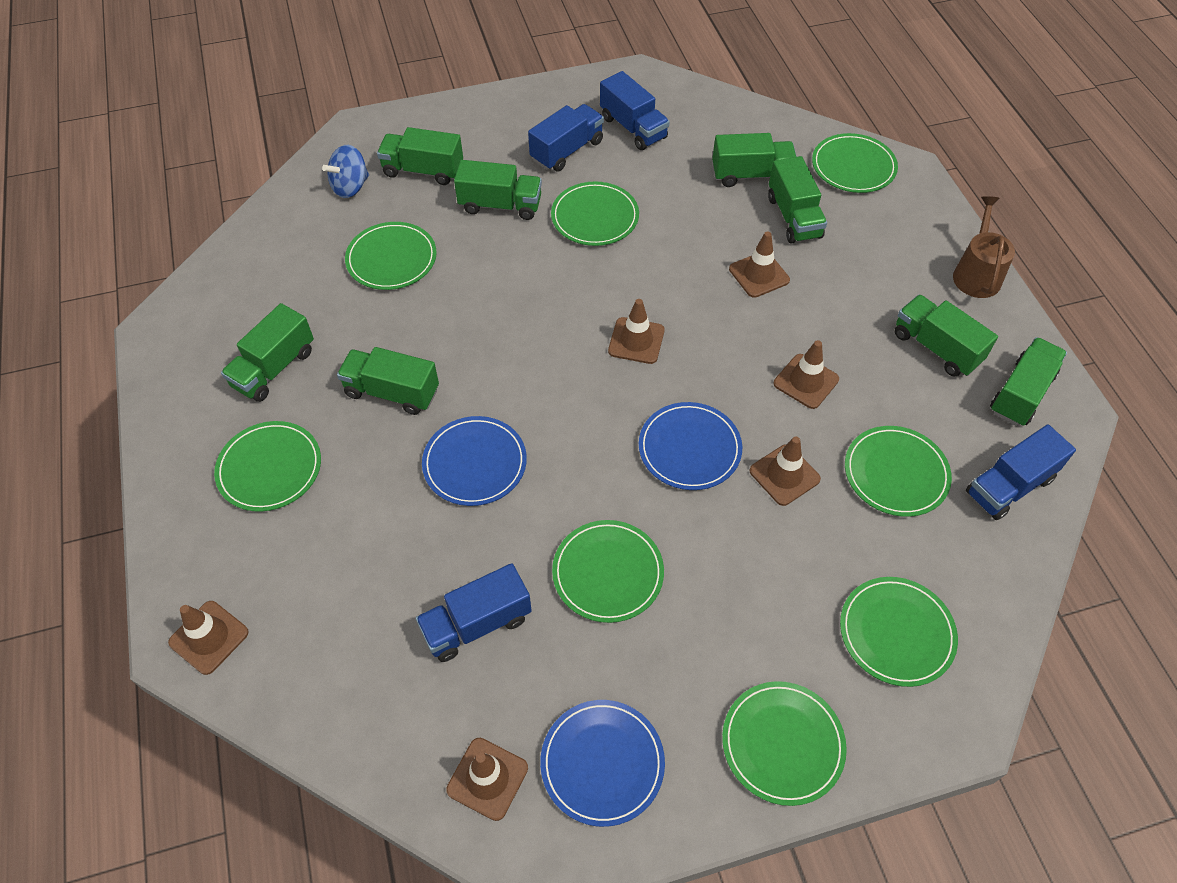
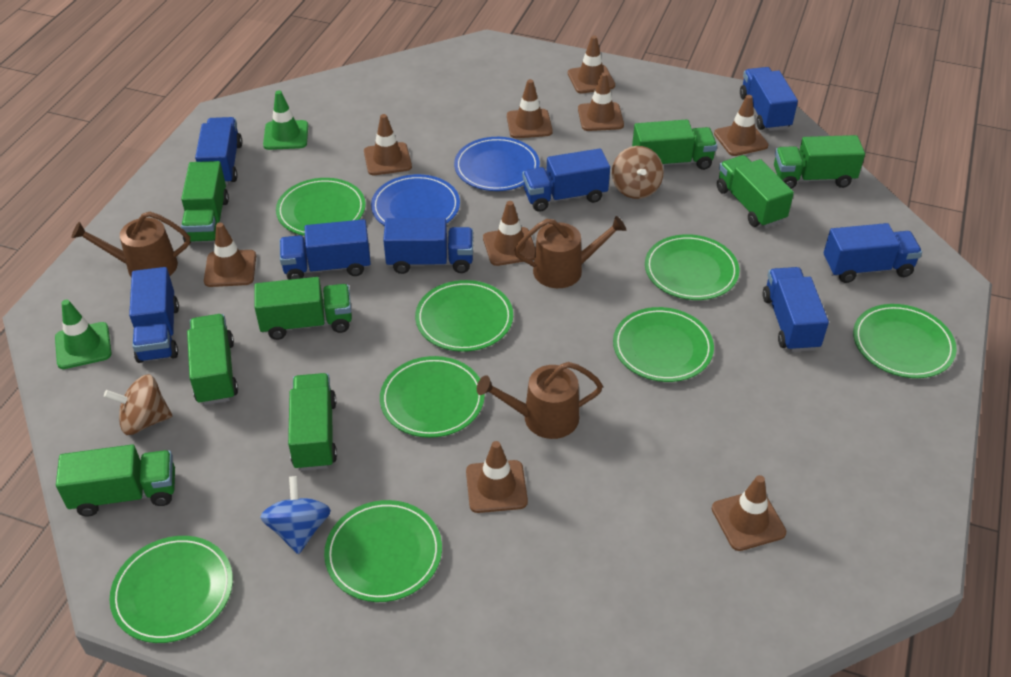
blue plate: 3 -> 2
blue truck: 4 -> 8
brown spinning top: 0 -> 2
brown traffic cone: 6 -> 9
brown watering can: 1 -> 3
green traffic cone: 0 -> 2

